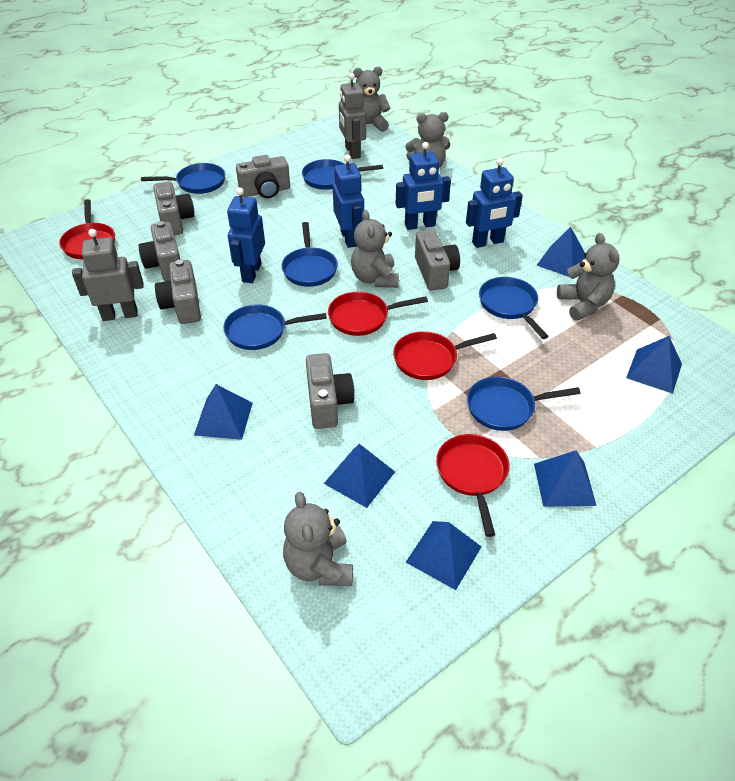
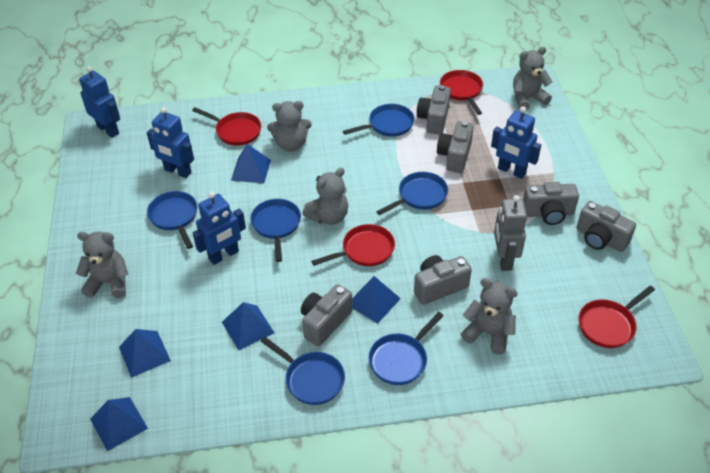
blue pyramid: 6 -> 5
grey robot: 2 -> 1

